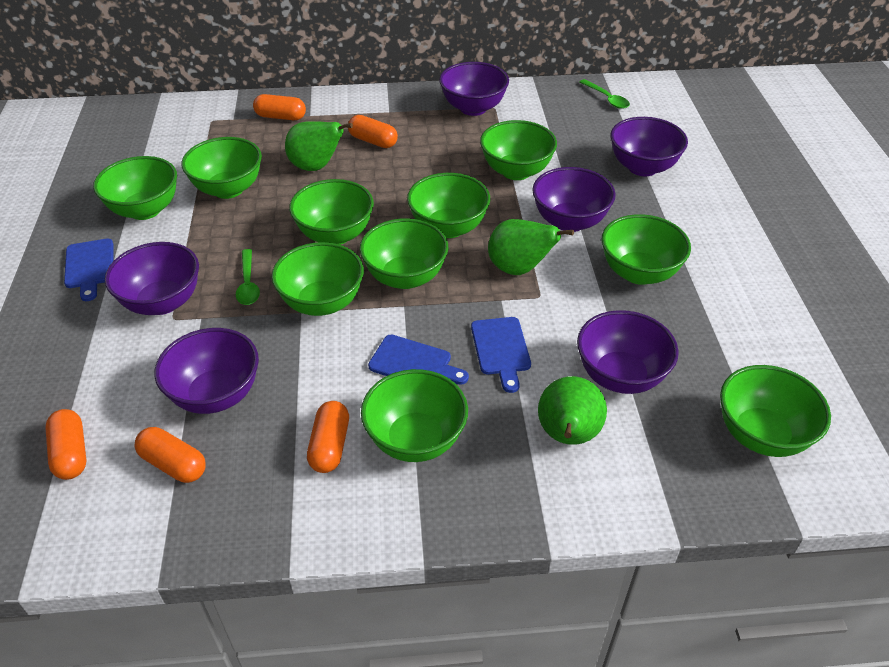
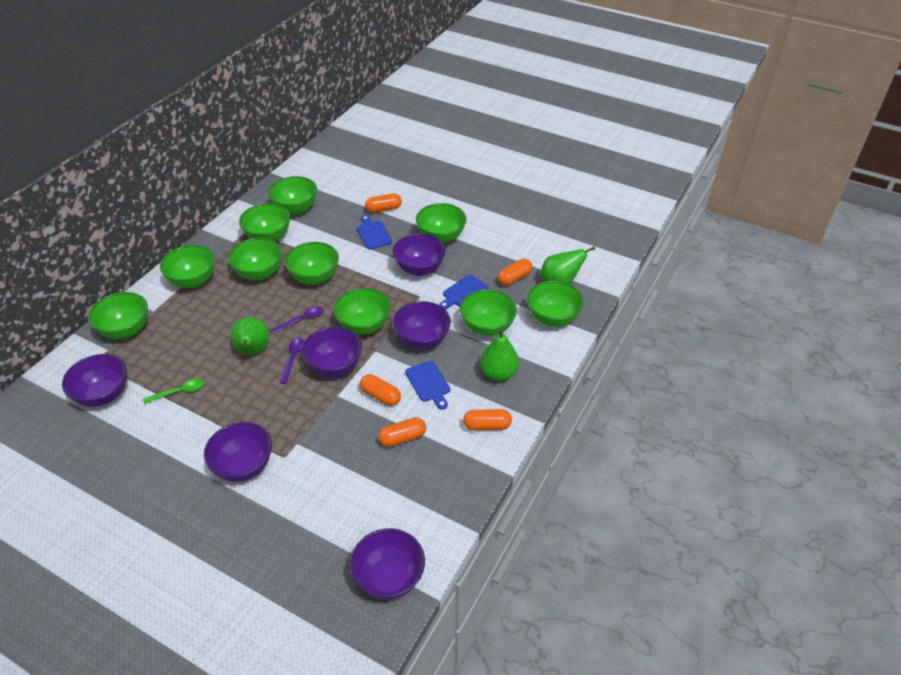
green spoon: 2 -> 1
purple spoon: 0 -> 2

